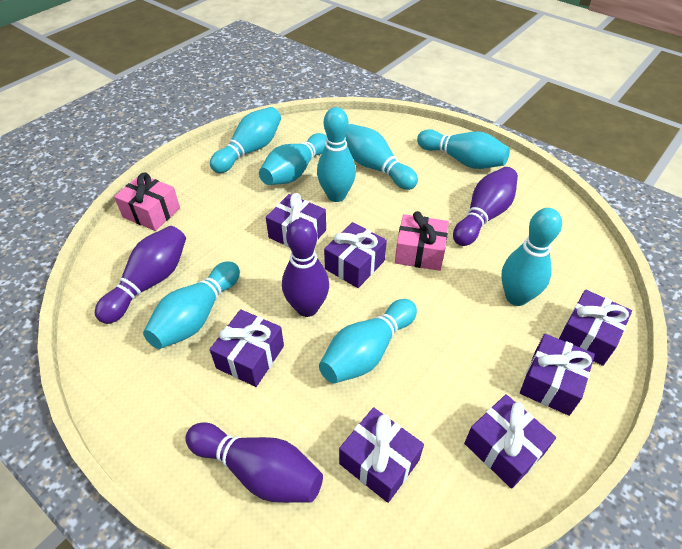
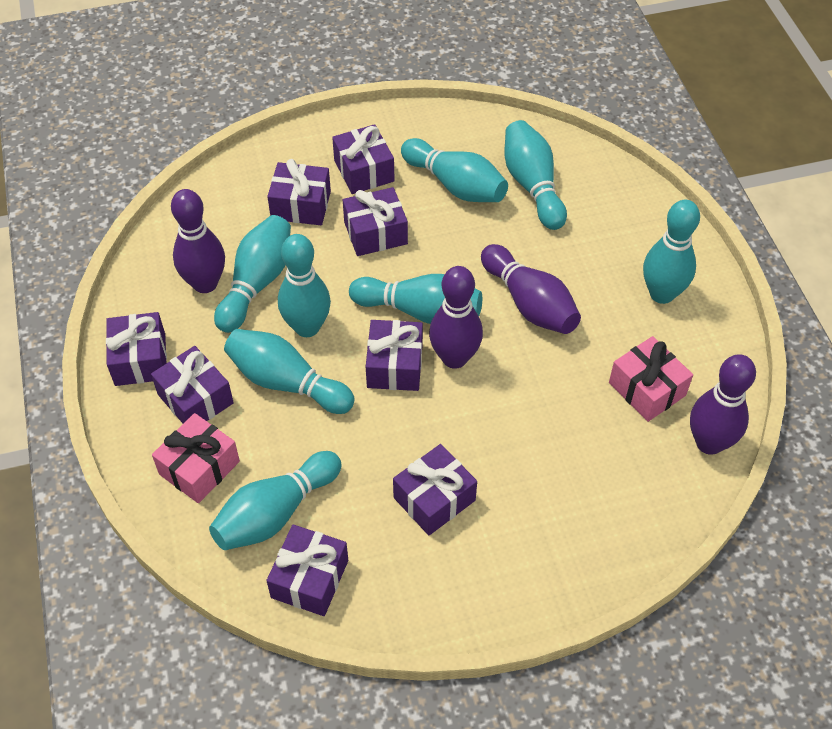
purple gift: 7 -> 8

